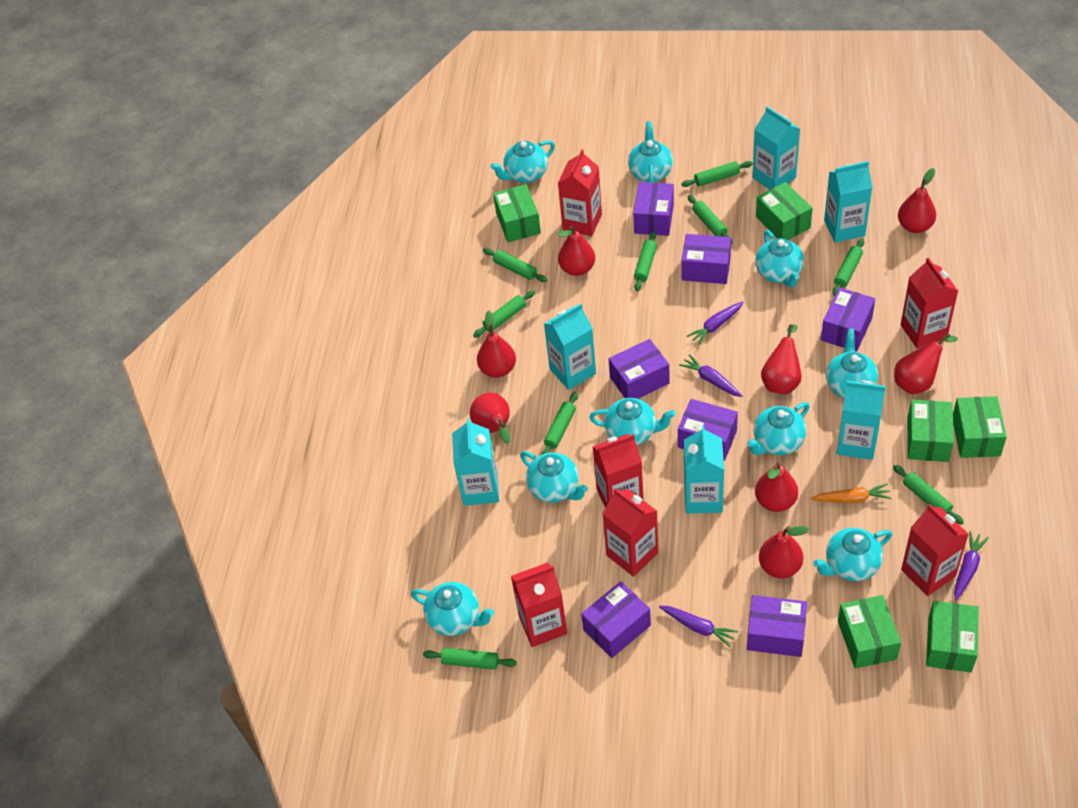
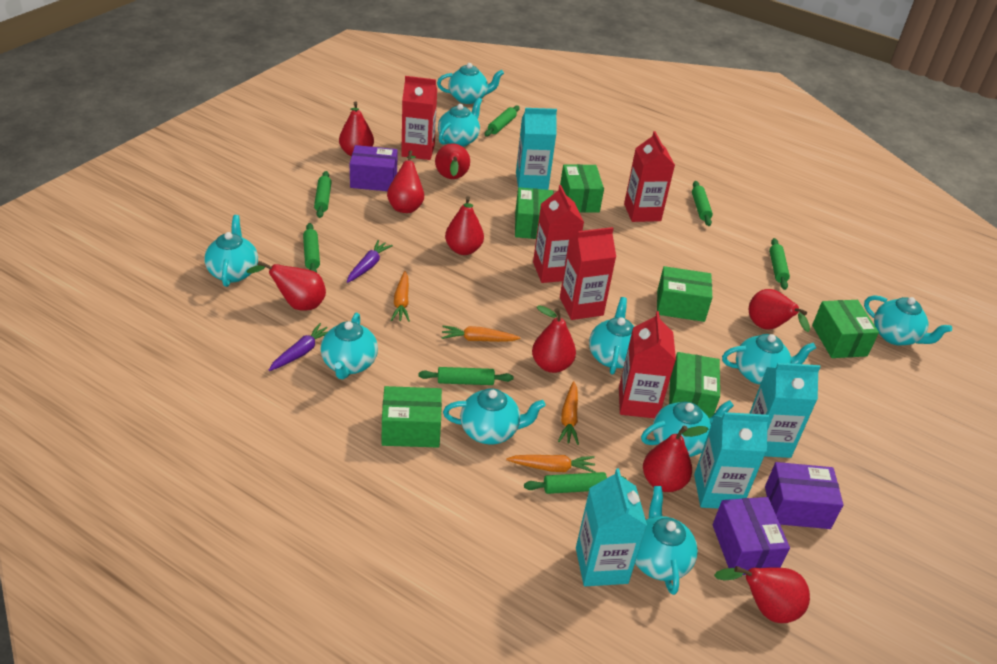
green rolling pin: 9 -> 7
orange carrot: 1 -> 4
purple box: 7 -> 3
purple carrot: 4 -> 2
red carton: 6 -> 5
red pear: 8 -> 9
turquoise carton: 6 -> 4
turquoise teapot: 9 -> 10

